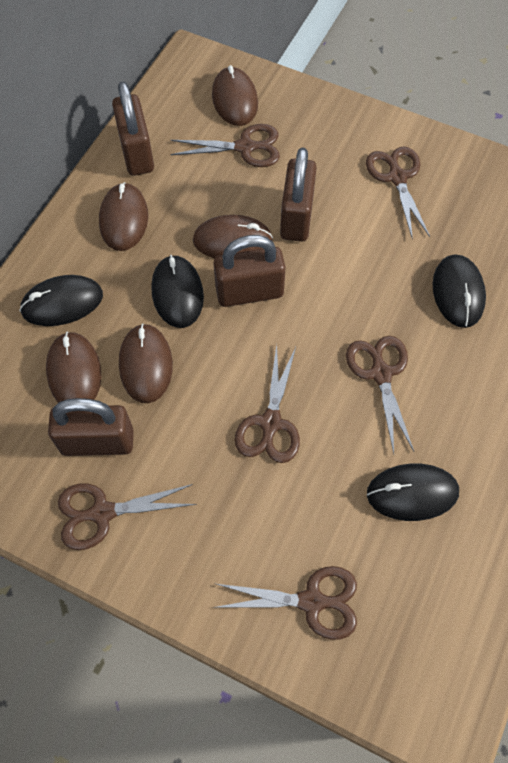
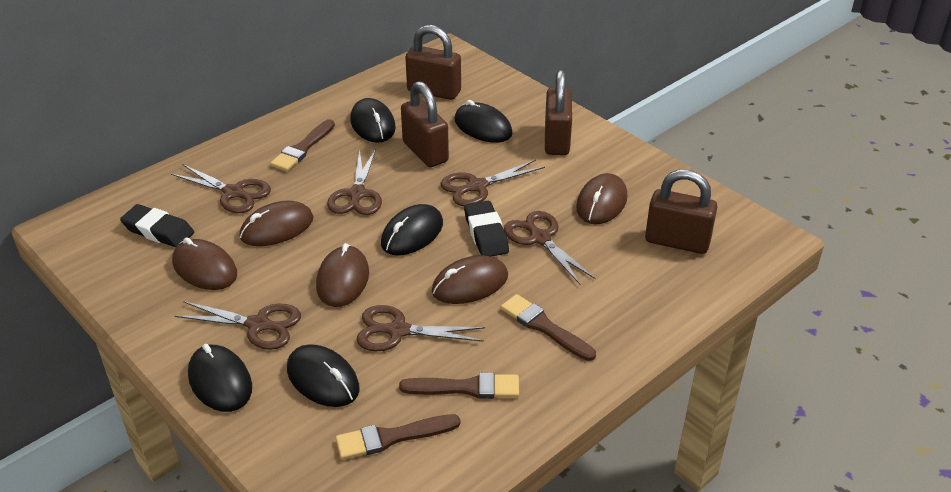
black eraser: 0 -> 2
black mouse: 4 -> 5
brown brush: 0 -> 4

